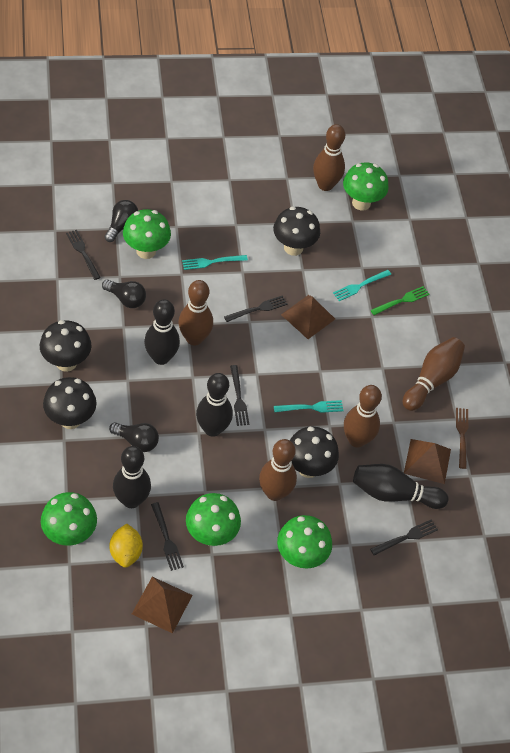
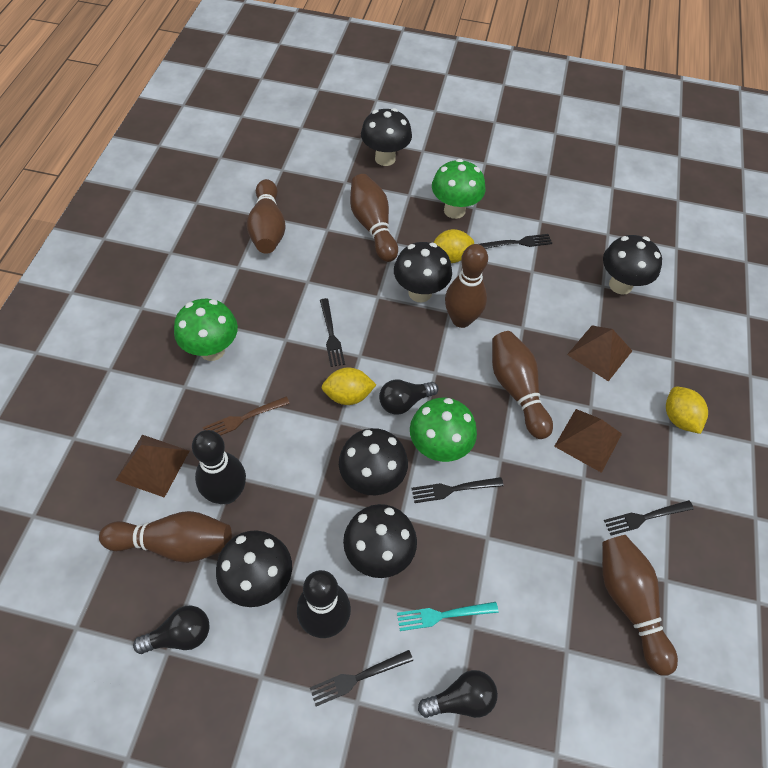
black bowling pin: 4 -> 2
black mushroom: 4 -> 6
brown bowling pin: 5 -> 6
green fork: 1 -> 0
green mushroom: 5 -> 3
turquoise fork: 3 -> 1
yellow lemon: 1 -> 3

